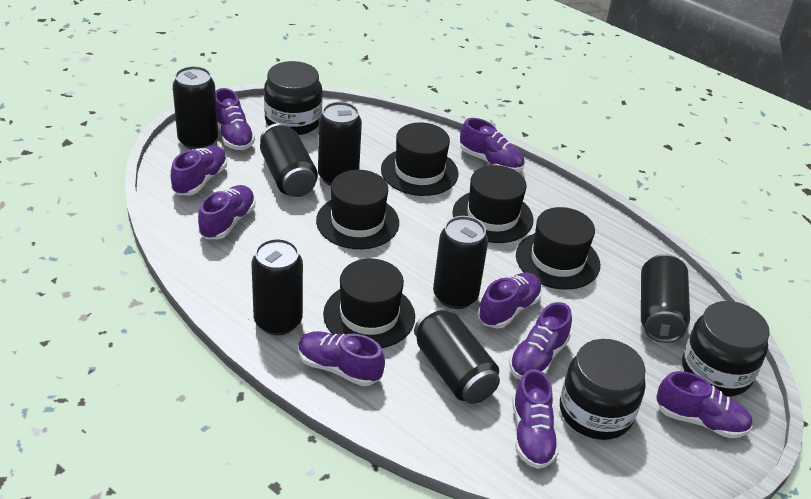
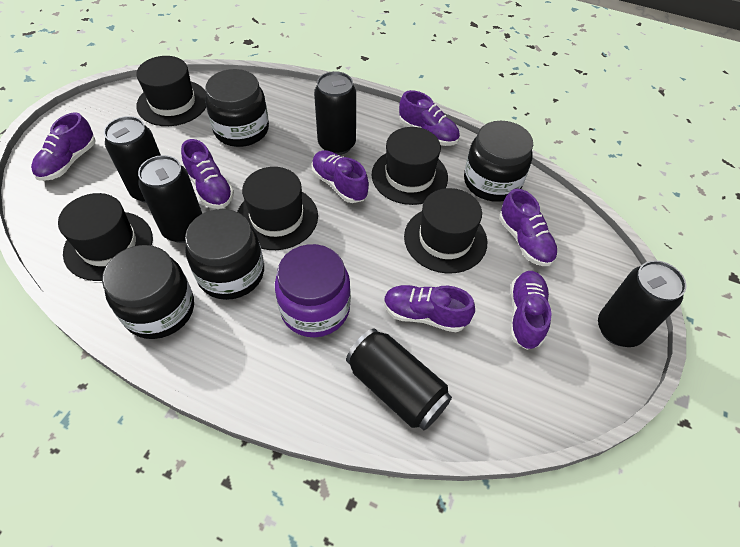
black can: 7 -> 5
black jar: 3 -> 4
purple jar: 0 -> 1
purple shoe: 9 -> 7

